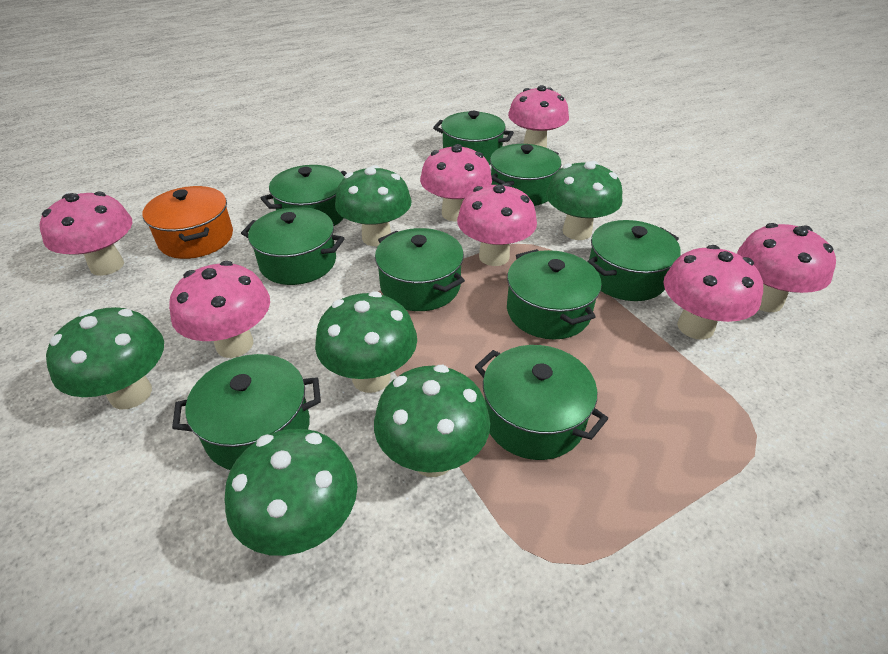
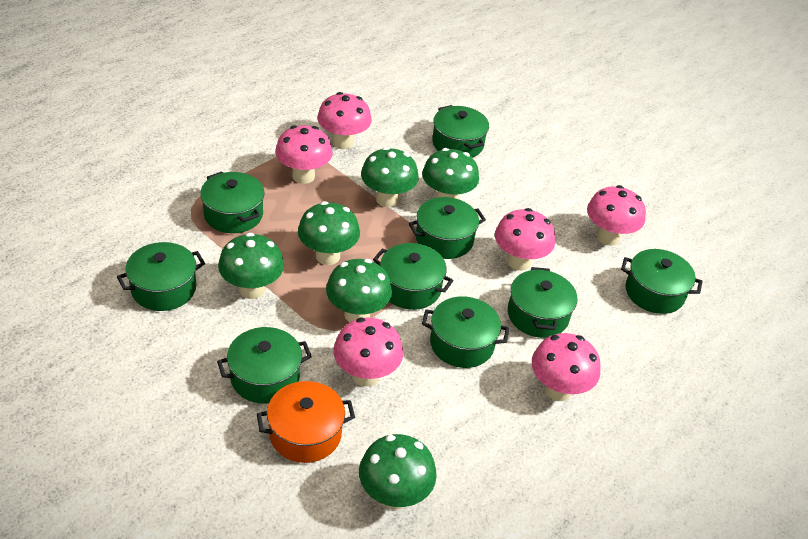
pink mushroom: 7 -> 6

